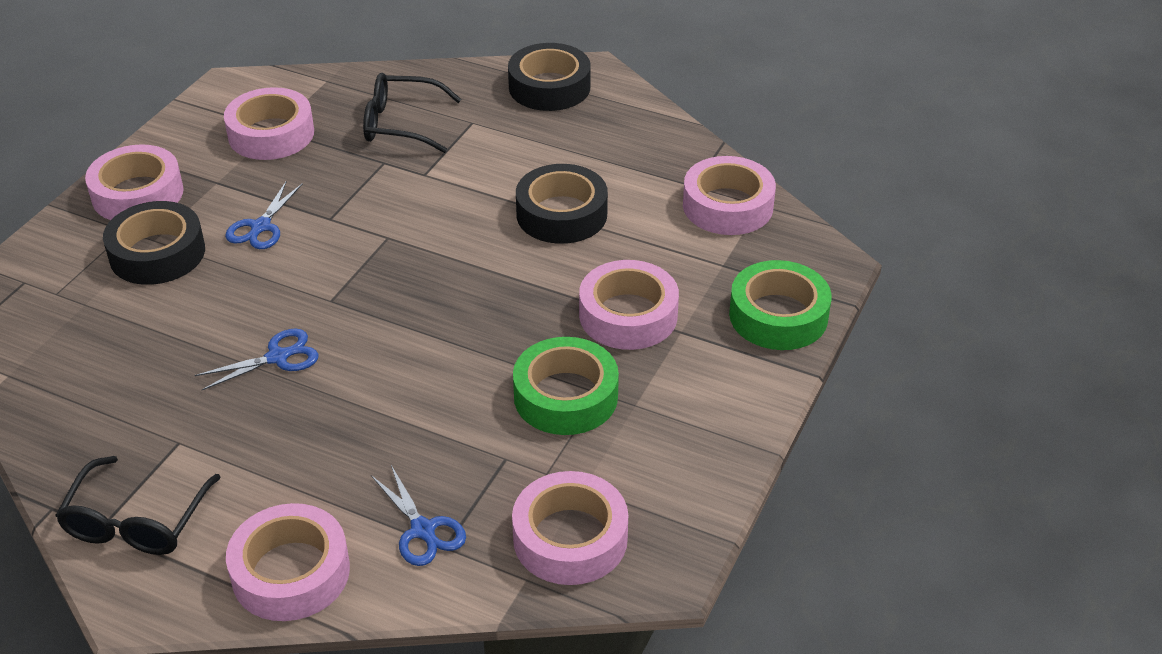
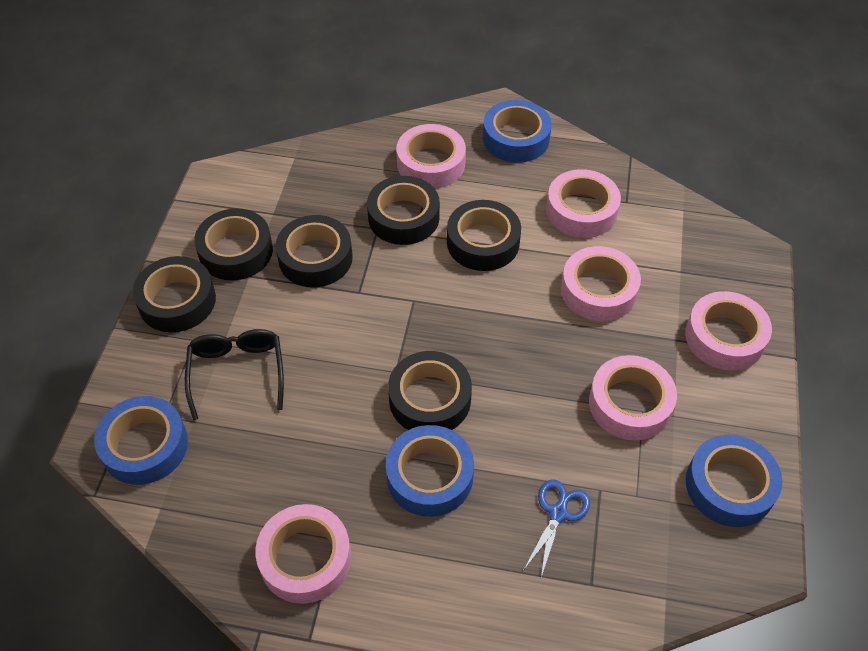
black glasses: 2 -> 1
black tape: 3 -> 6
blue scissors: 3 -> 1
blue tape: 0 -> 4
green tape: 2 -> 0

